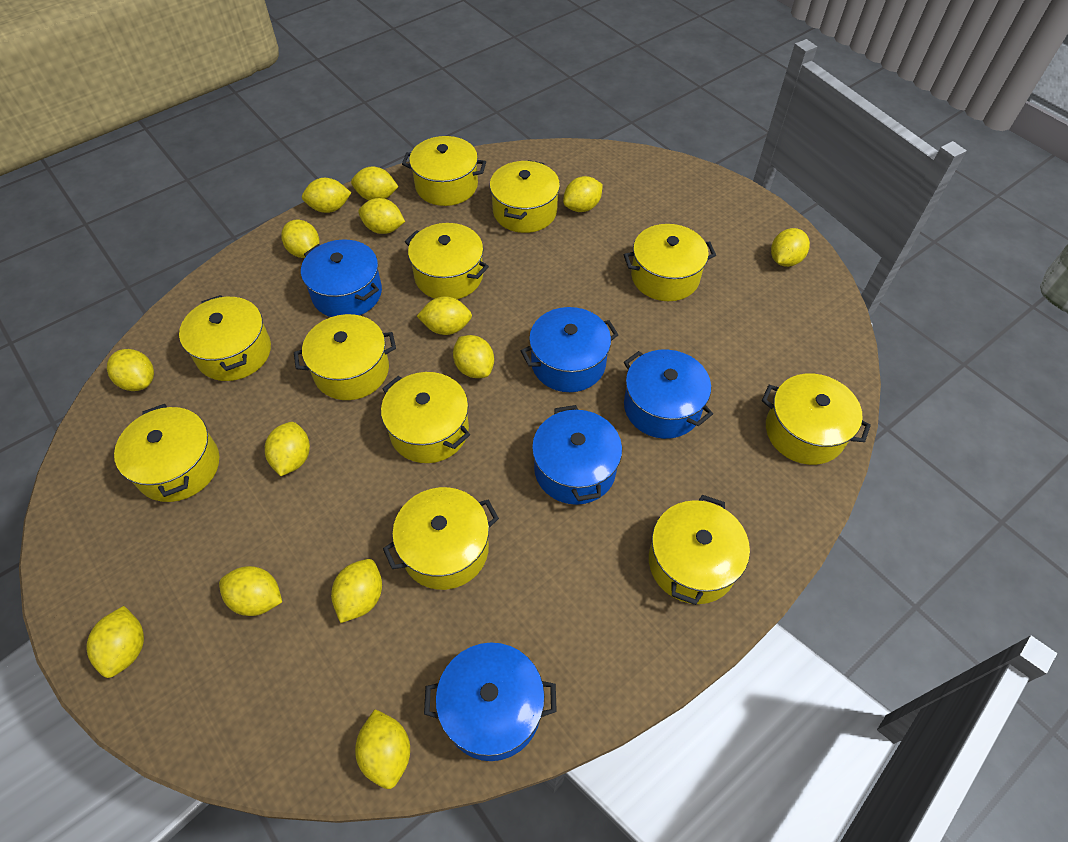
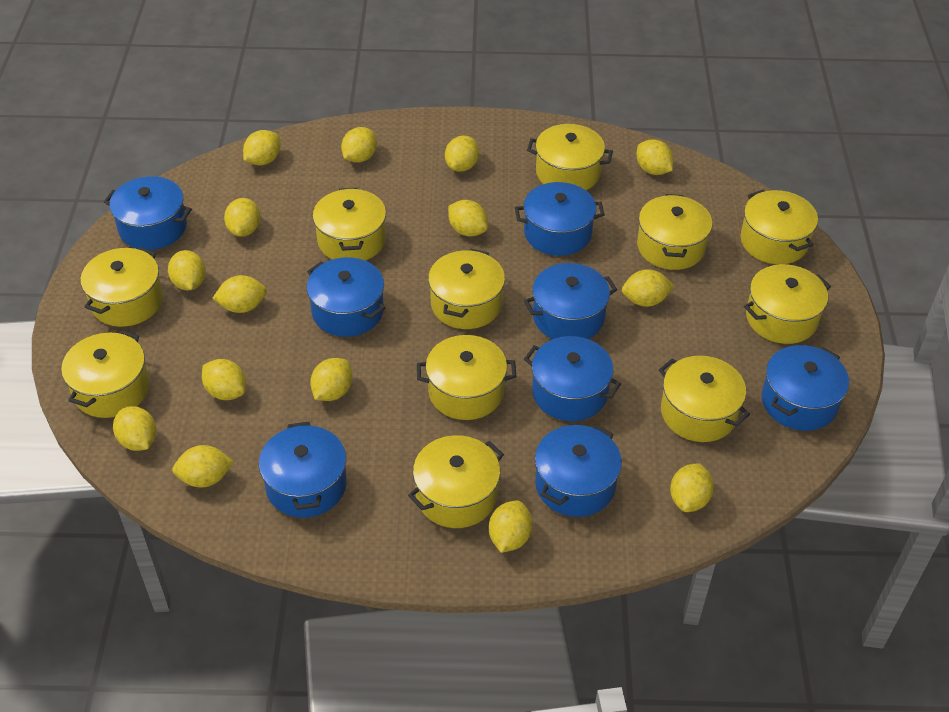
blue pot: 5 -> 8
yellow lemon: 14 -> 15

